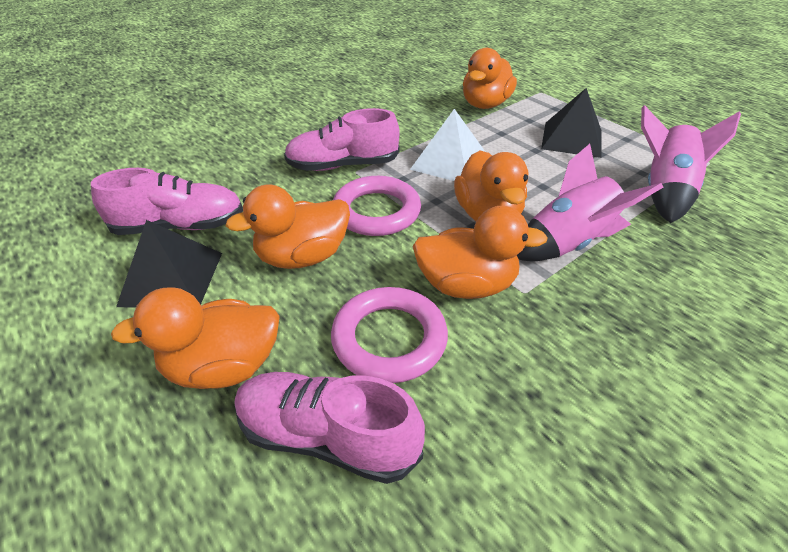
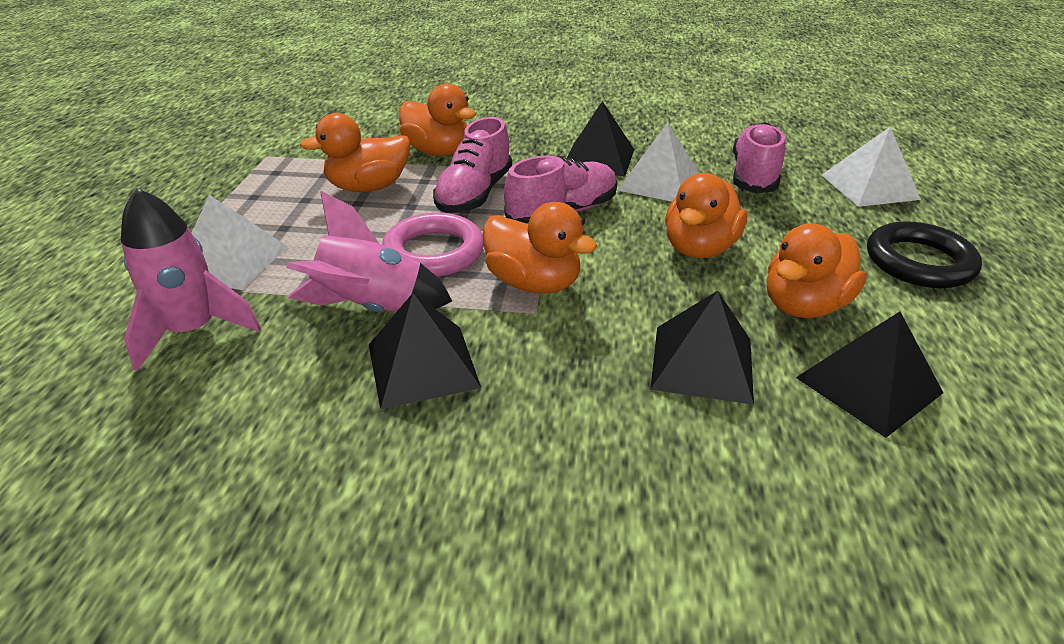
black pyramid: 2 -> 4
black ring: 0 -> 1
pink ring: 2 -> 1
white pyramid: 1 -> 3

